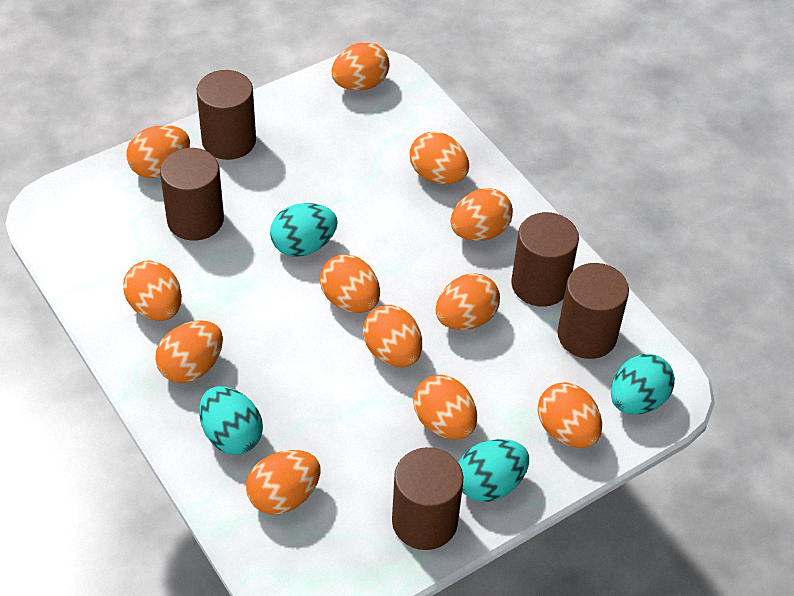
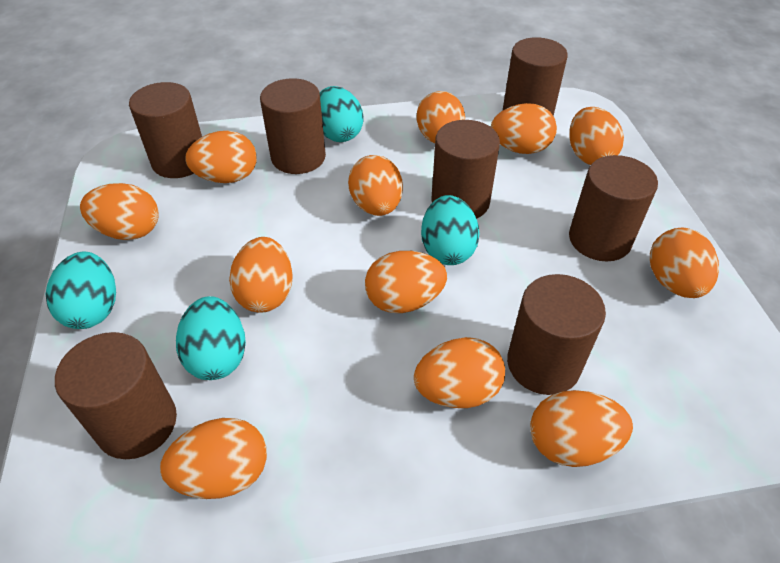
brown cylinder: 5 -> 7

